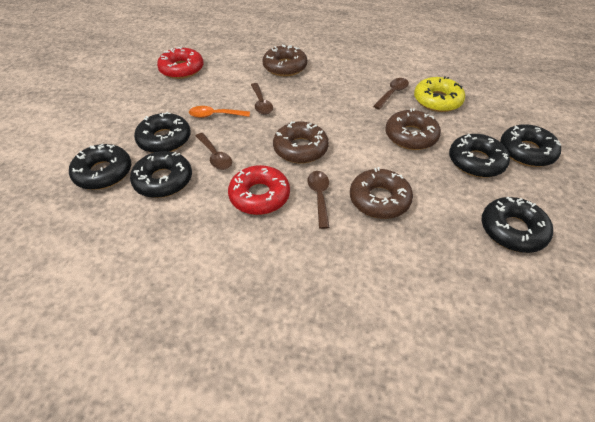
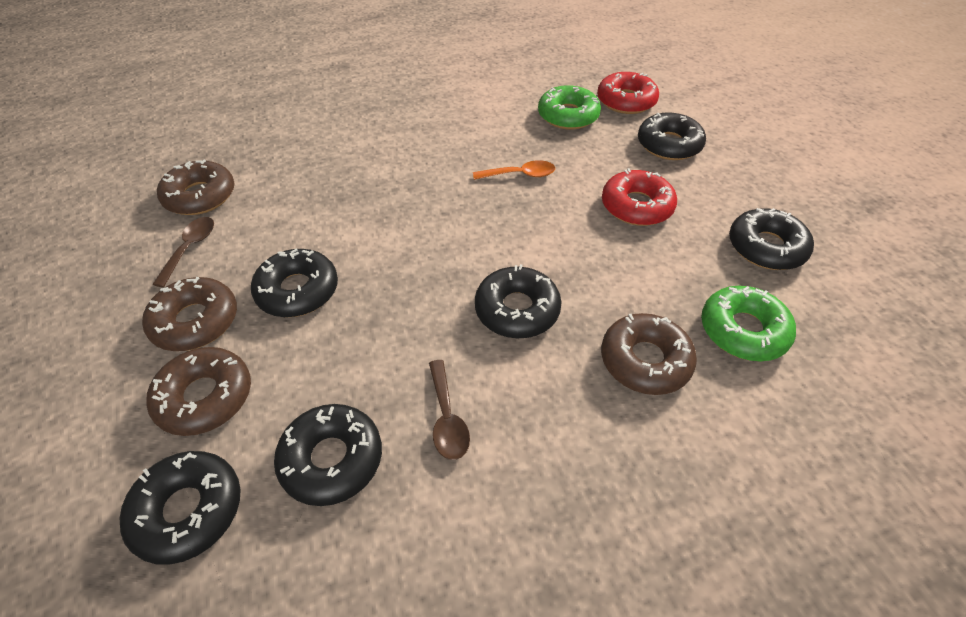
brown spoon: 4 -> 2
green donut: 0 -> 2
yellow donut: 1 -> 0

